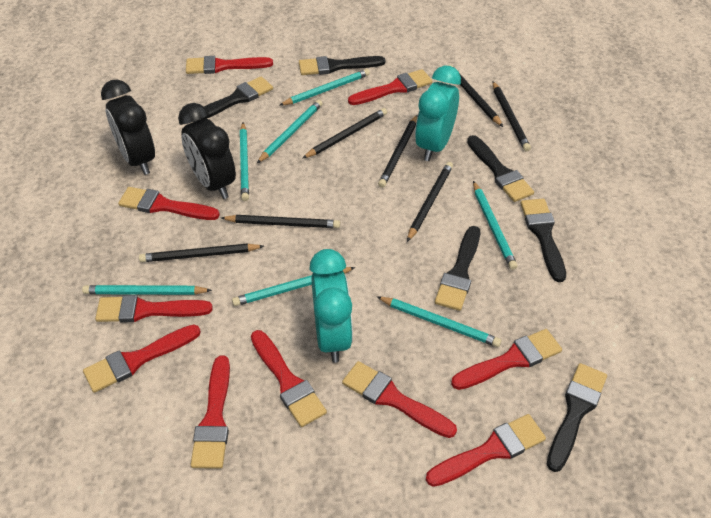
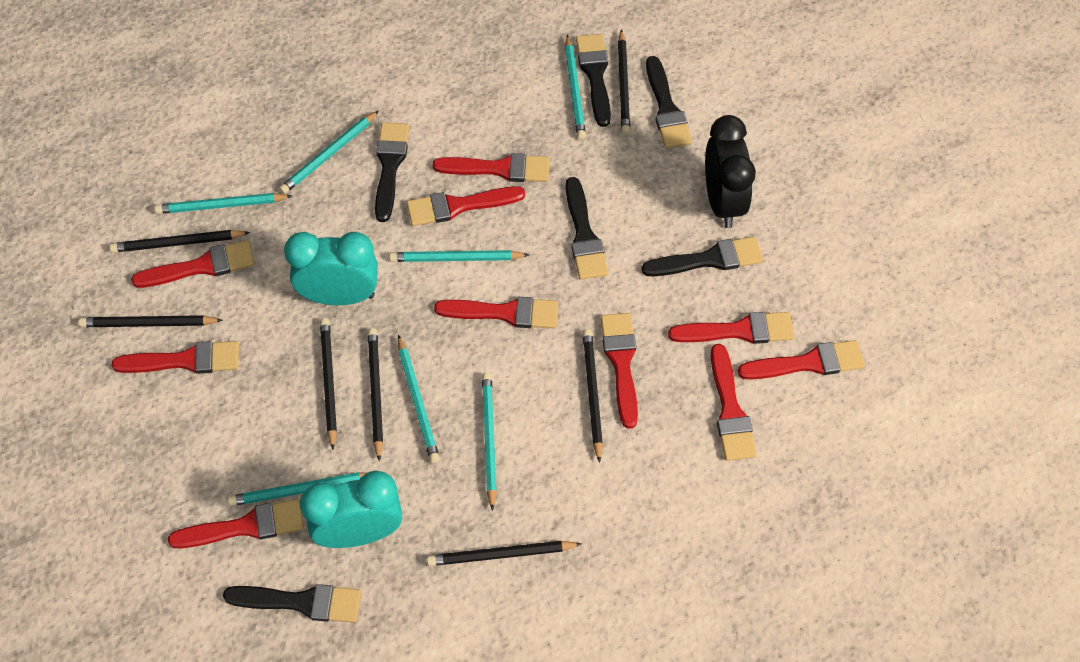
black clock: 2 -> 1

